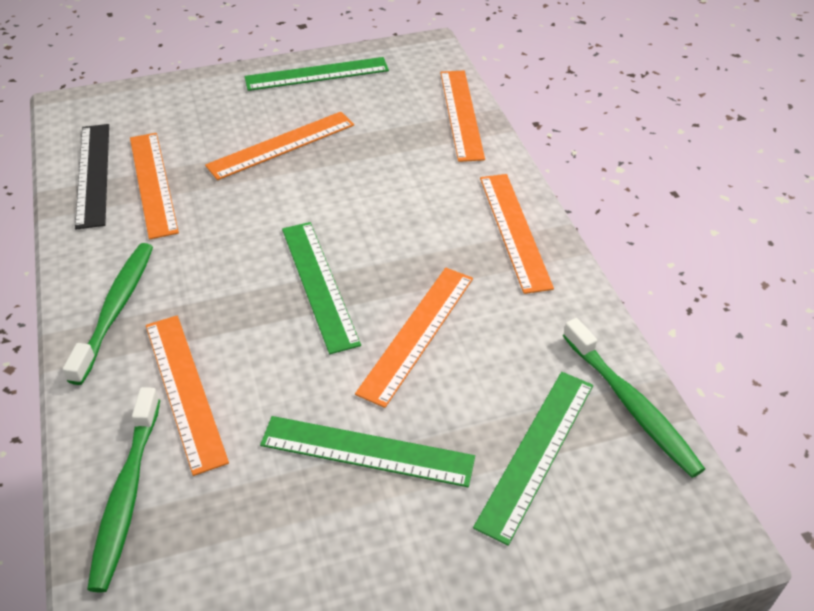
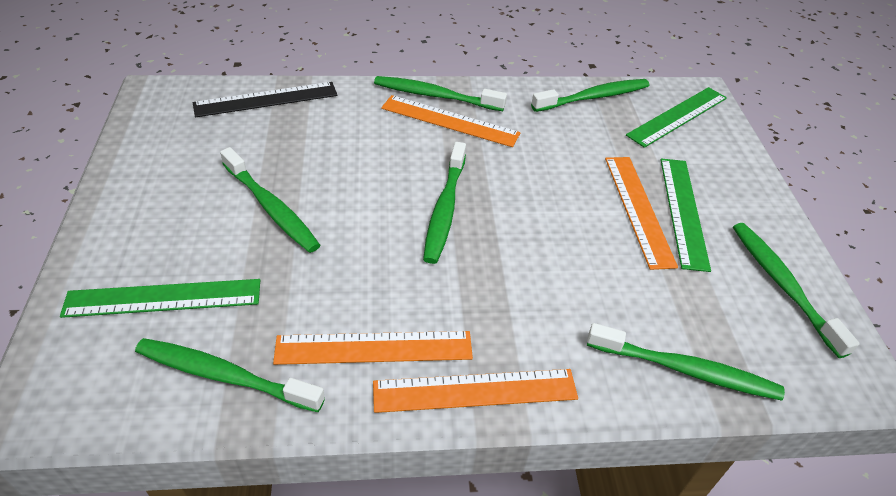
green ruler: 4 -> 3
green toothbrush: 3 -> 7
orange ruler: 6 -> 4

